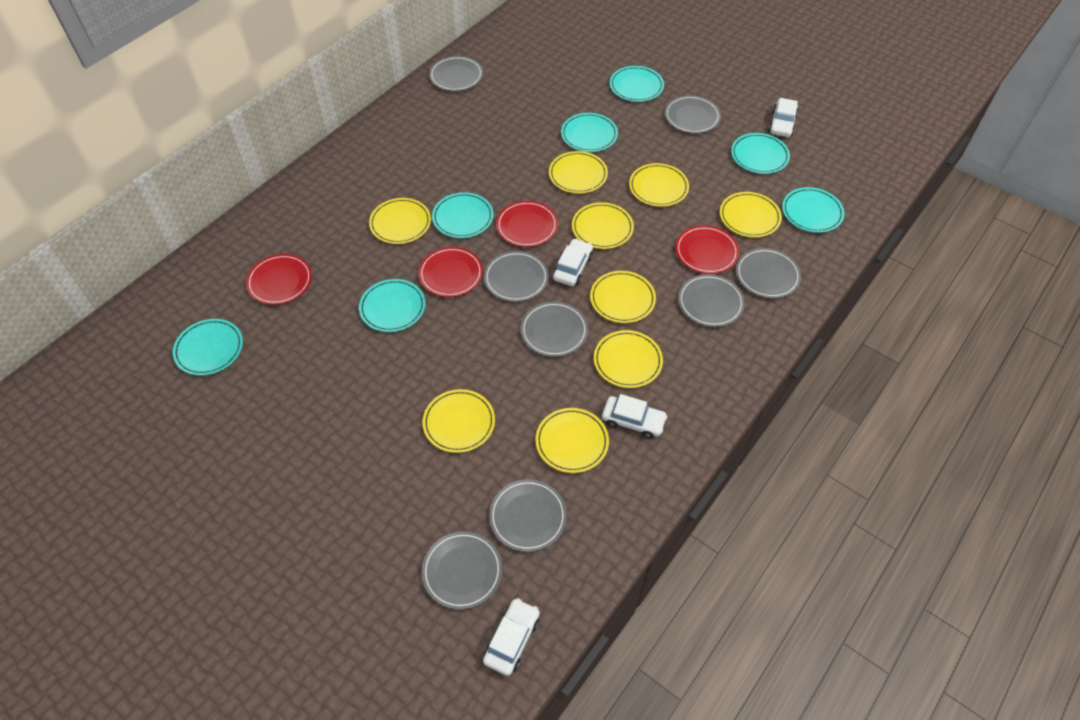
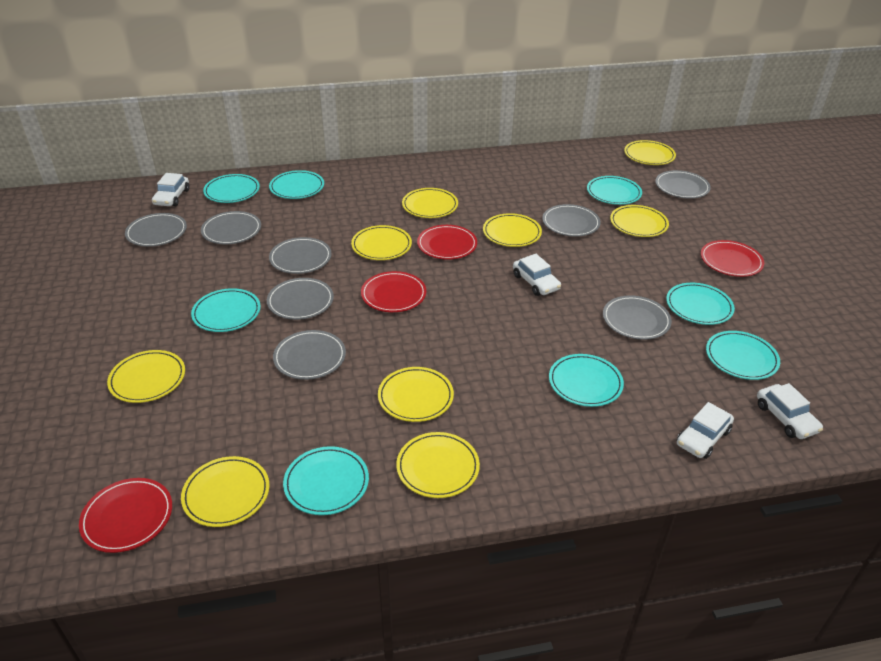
turquoise plate: 7 -> 8

